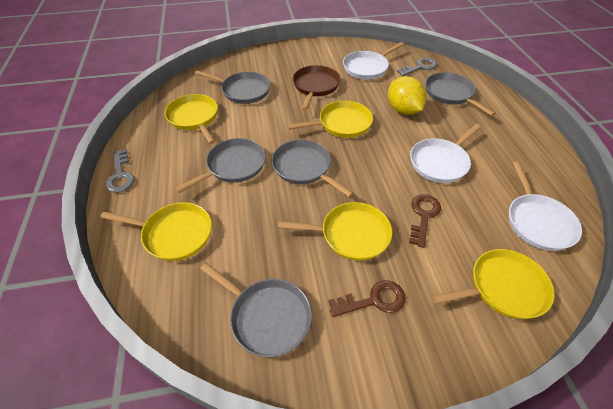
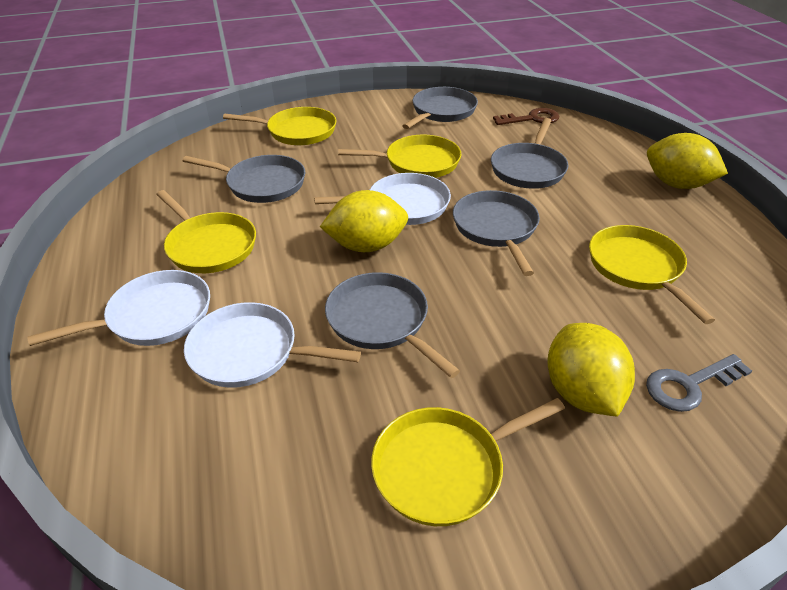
brown key: 2 -> 1
brown pan: 1 -> 0
grey key: 2 -> 1
yellow lemon: 1 -> 3

